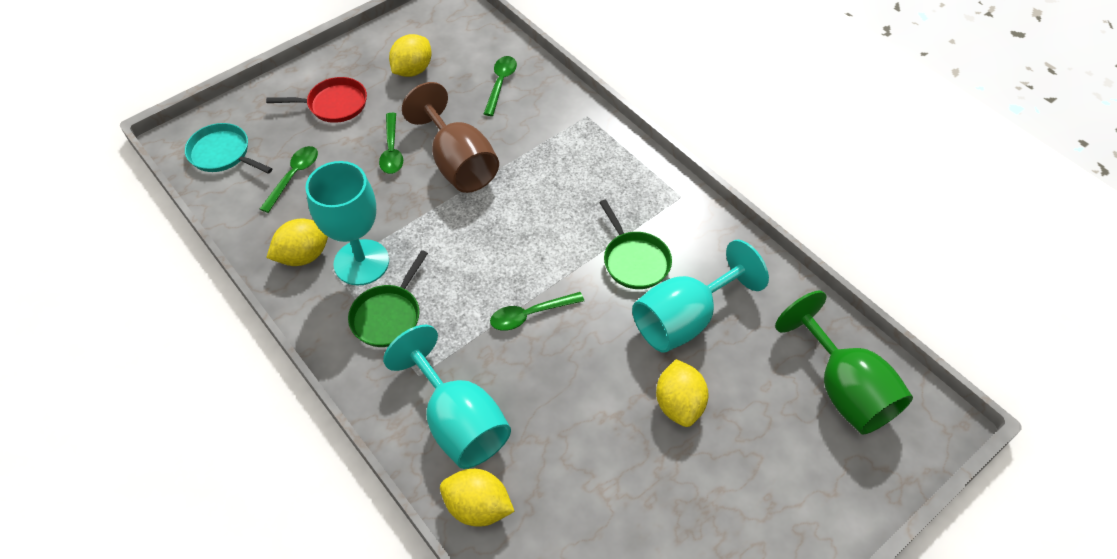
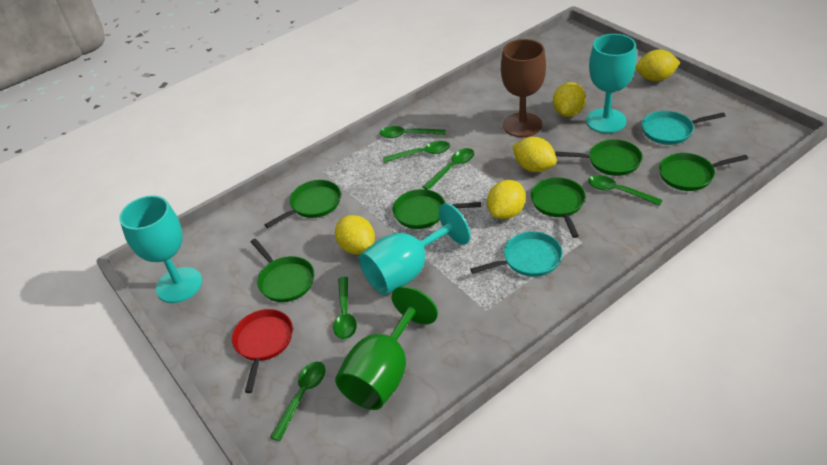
green pan: 2 -> 6
green spoon: 4 -> 6
turquoise pan: 1 -> 2
yellow lemon: 4 -> 5

